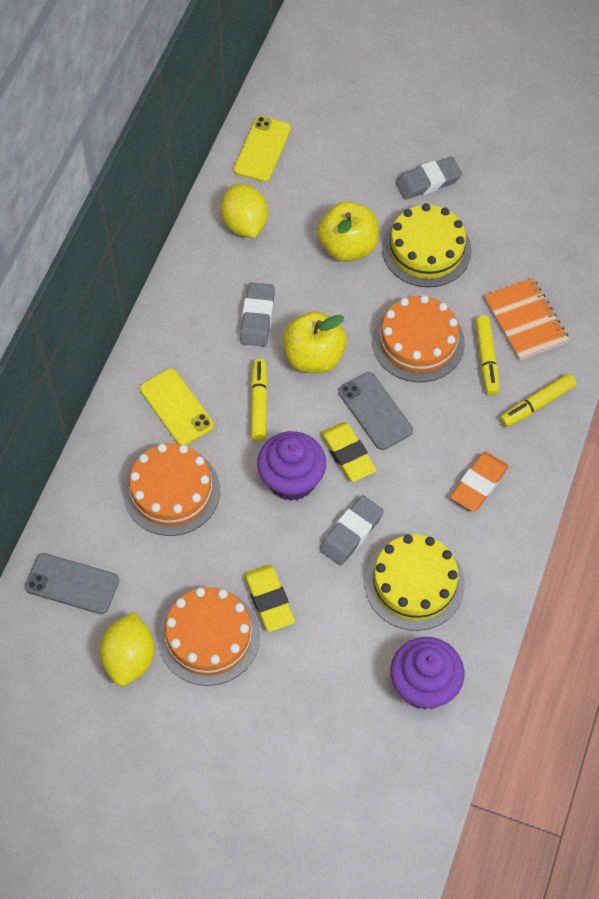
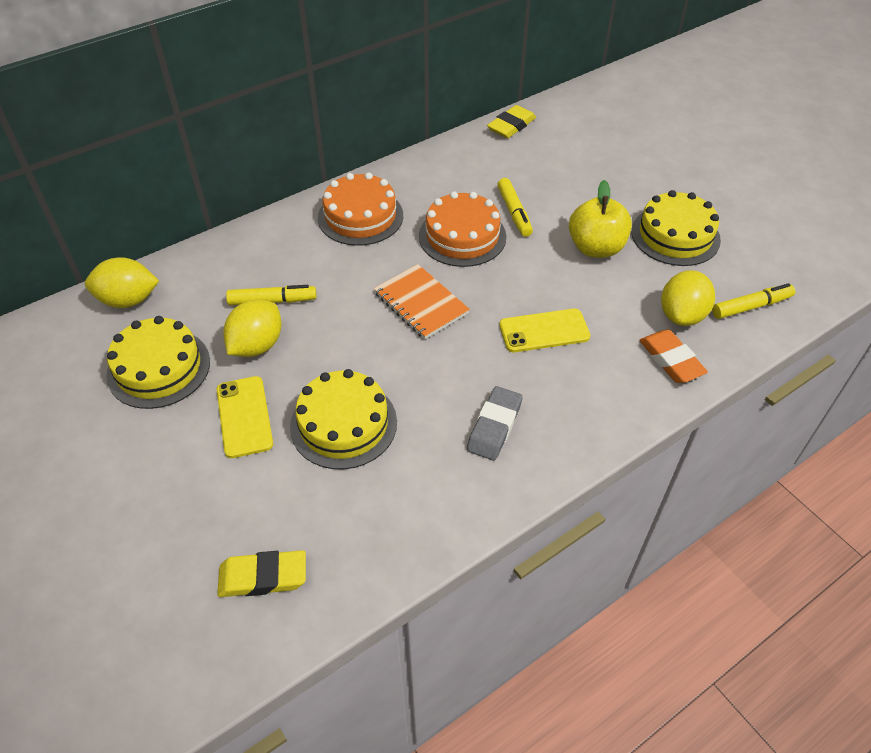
grey eraser: 3 -> 1
grey phone: 2 -> 0
orange cake: 3 -> 2
purple cupcake: 2 -> 0
yellow apple: 2 -> 1
yellow cake: 2 -> 3
yellow lemon: 2 -> 3

